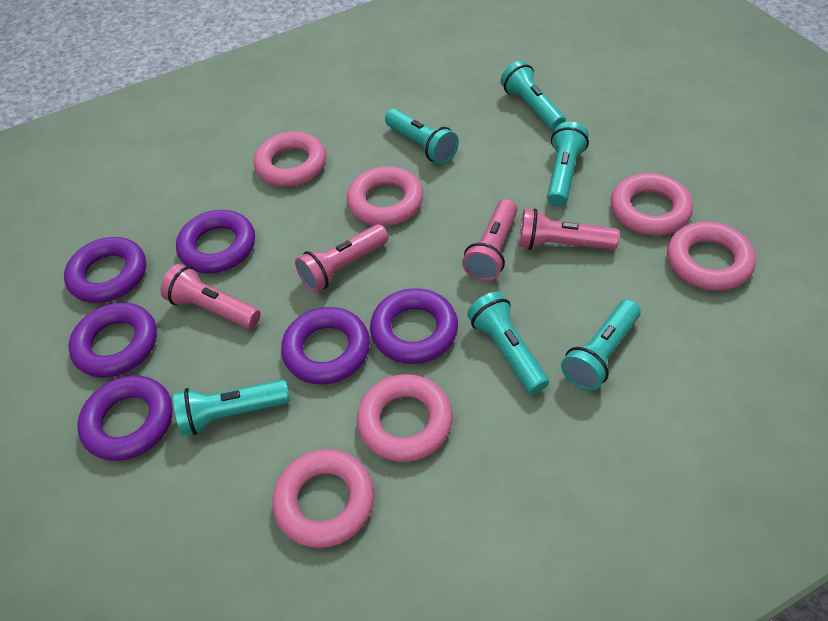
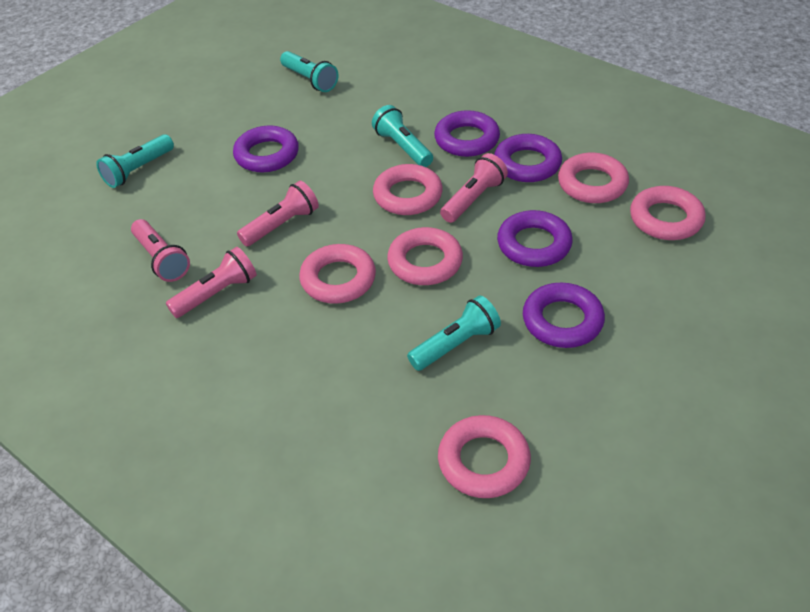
purple ring: 6 -> 5
turquoise flashlight: 6 -> 4

